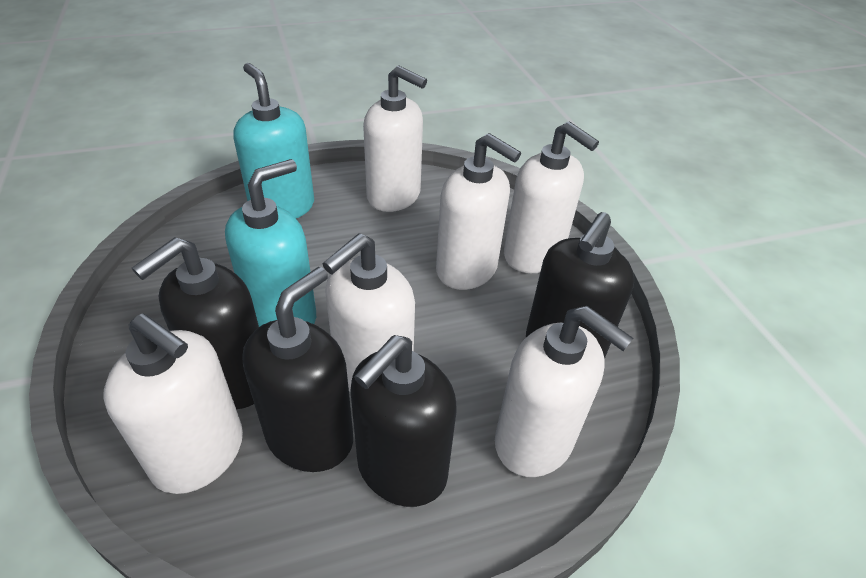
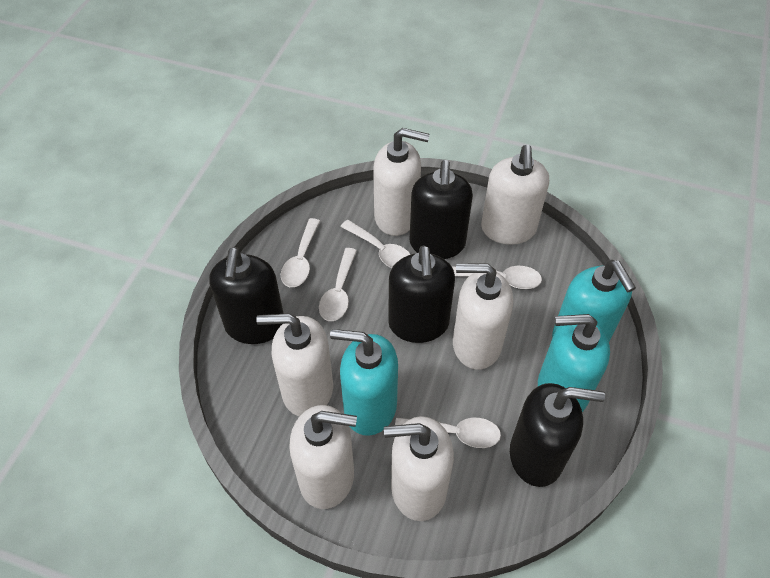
turquoise soap dispenser: 2 -> 3
white spoon: 0 -> 5

